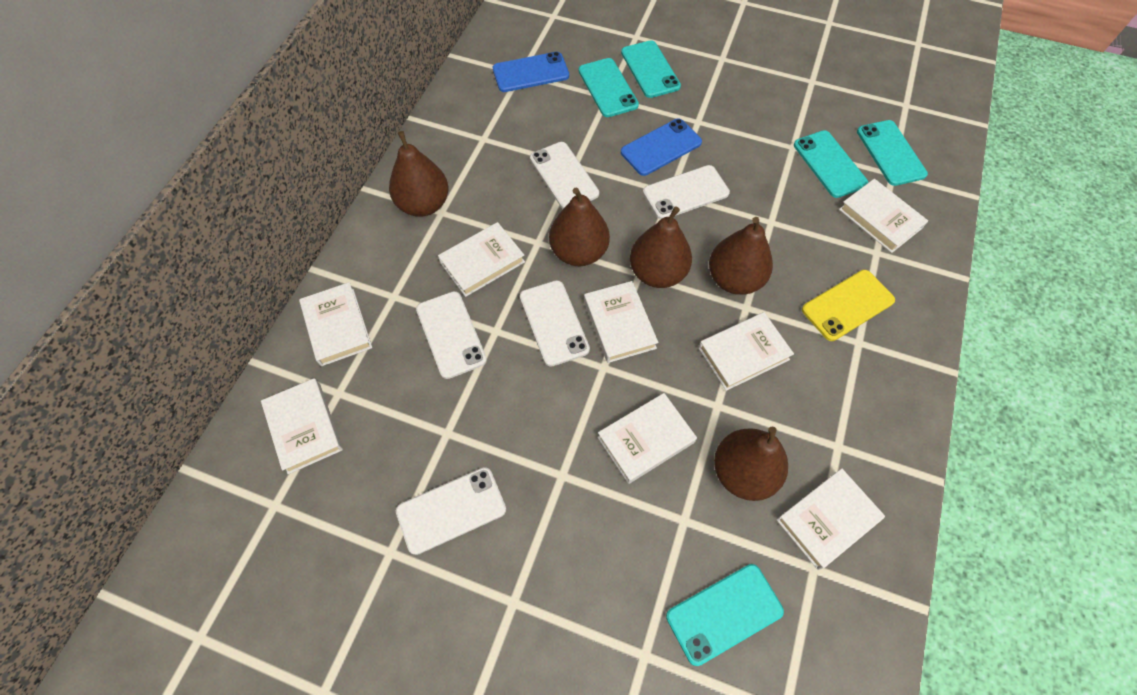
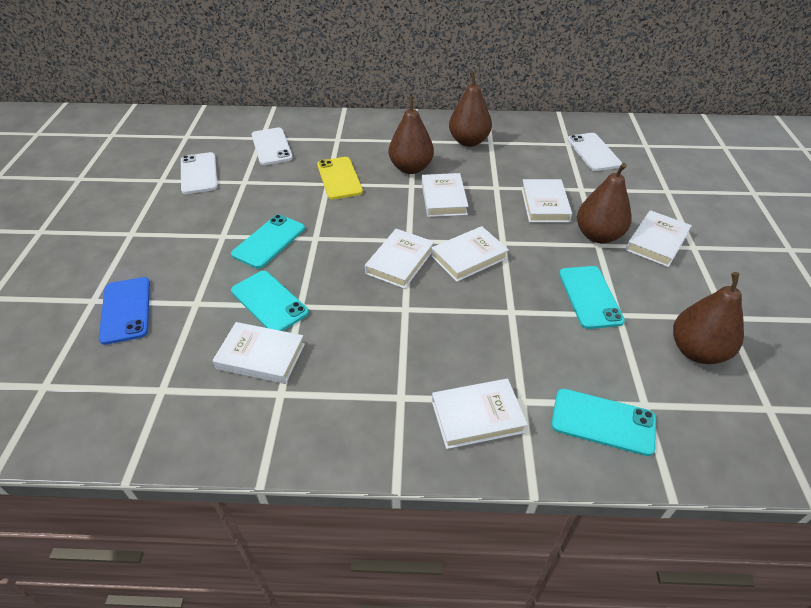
blue phone: 2 -> 1
brown pear: 5 -> 4
turquoise phone: 5 -> 4
white book: 8 -> 7
white phone: 5 -> 3

